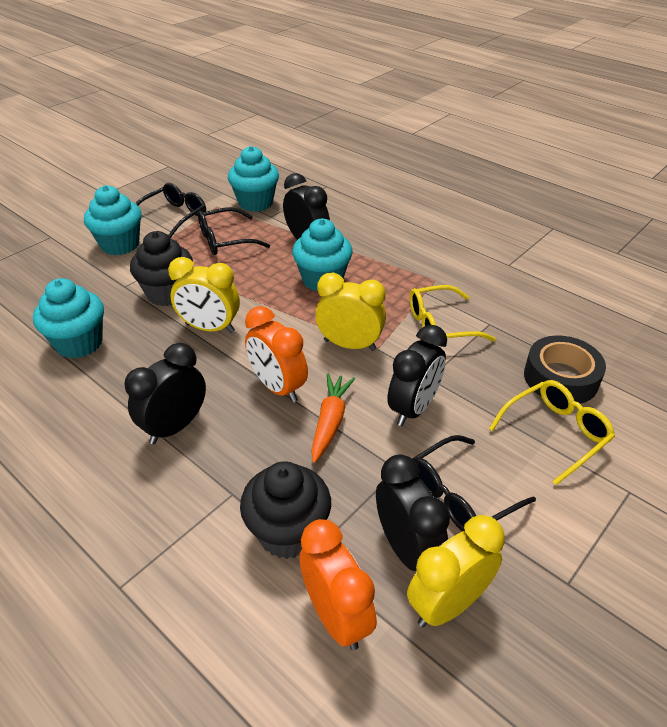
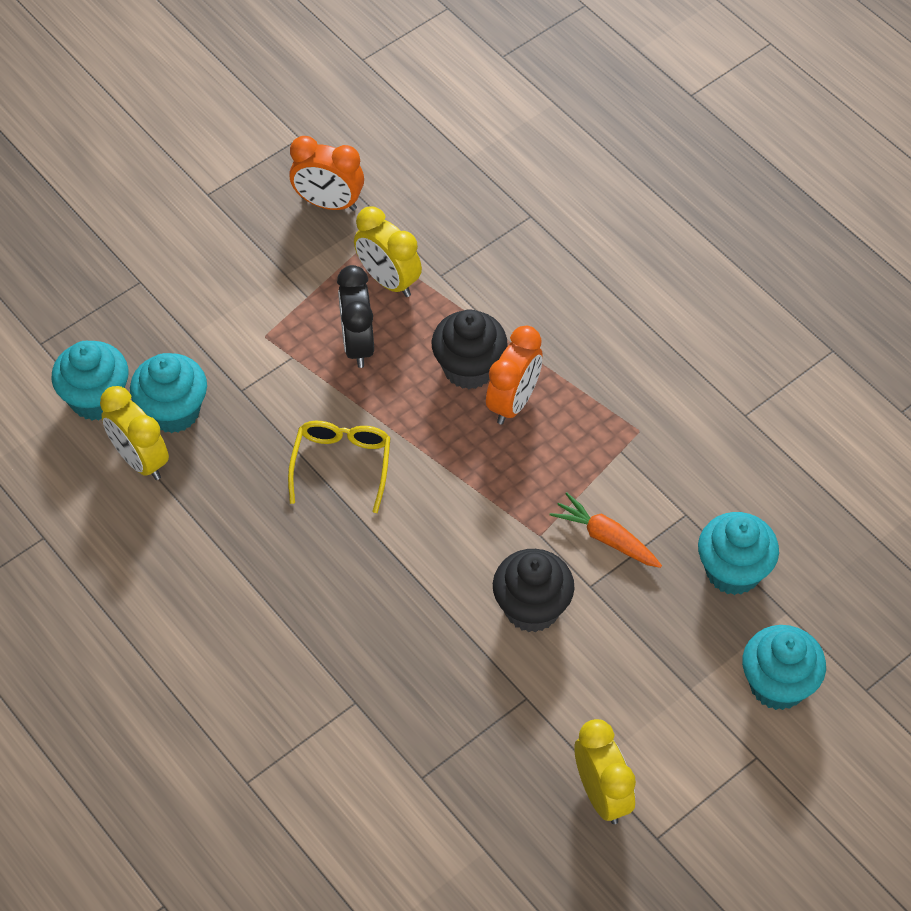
black clock: 4 -> 1
black glasses: 3 -> 0
black tape: 1 -> 0
yellow glasses: 2 -> 1

